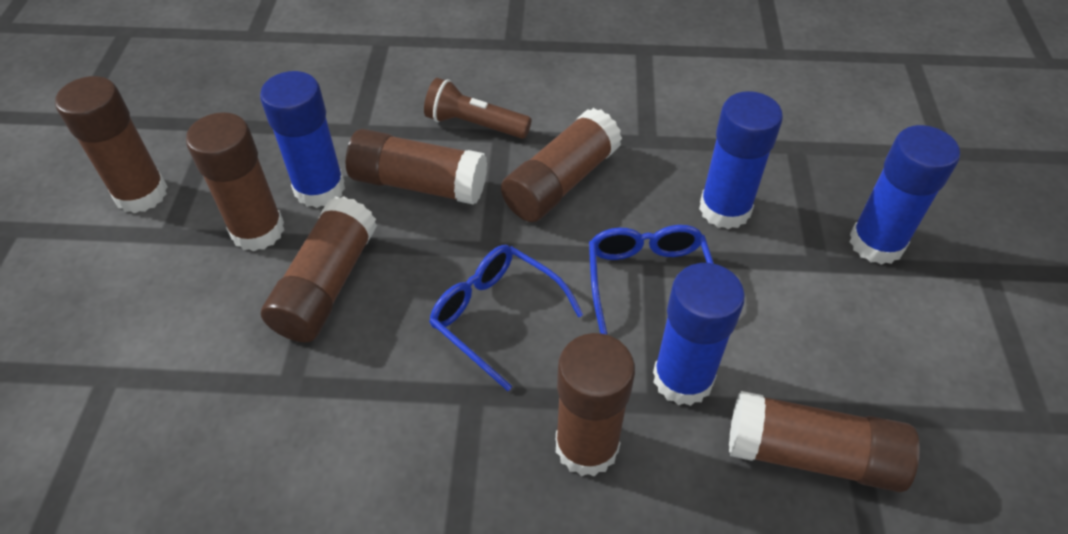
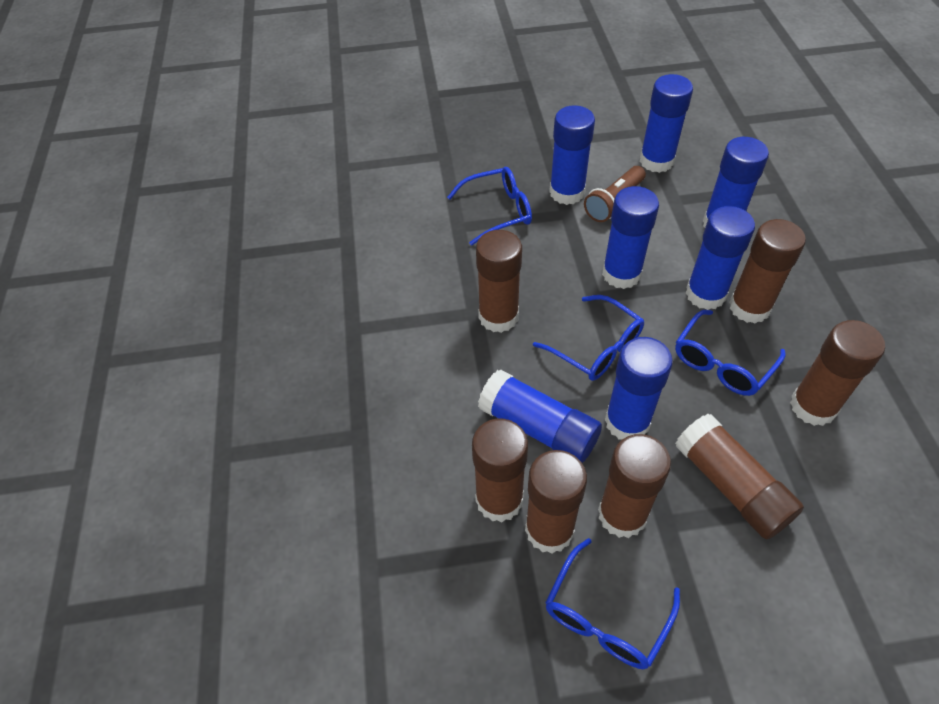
blue glasses: 2 -> 4
blue glue stick: 4 -> 7

